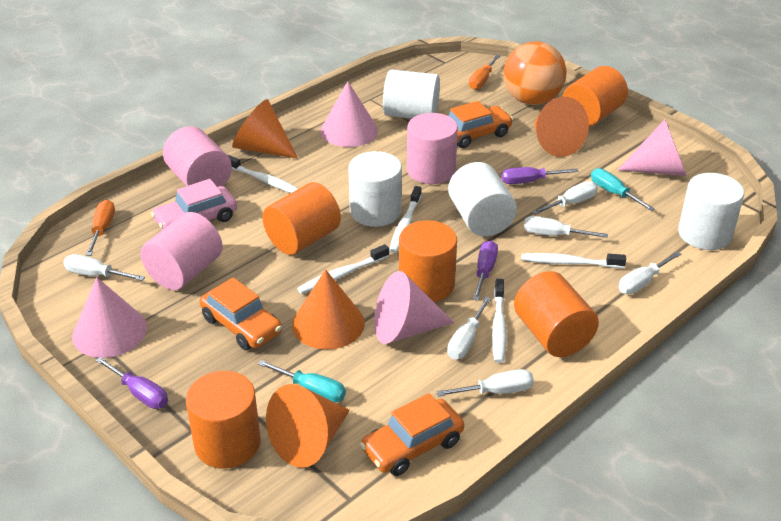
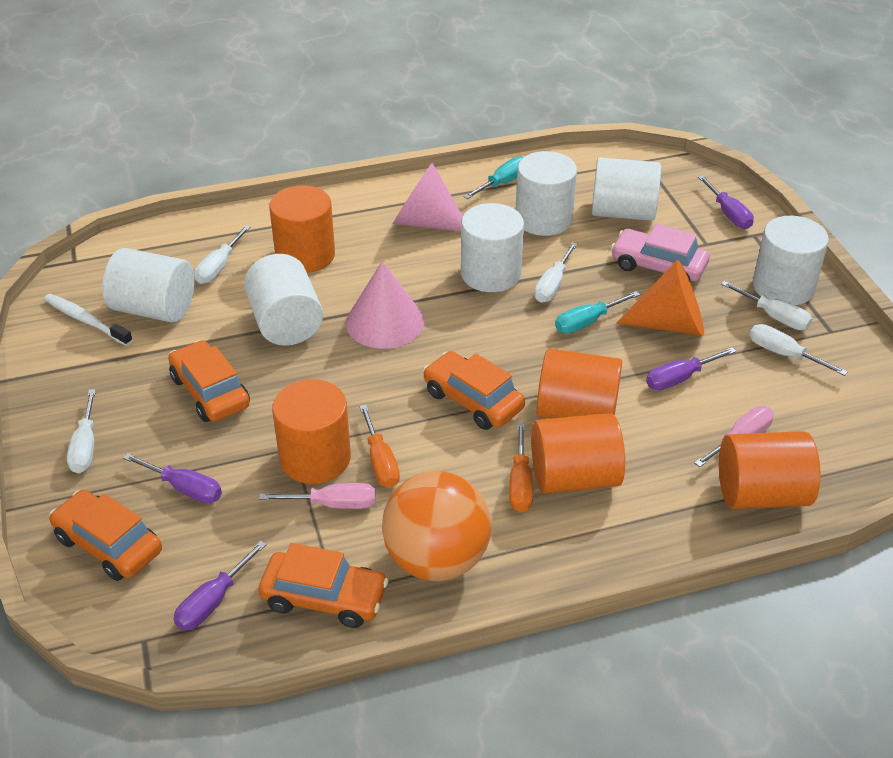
orange car: 3 -> 4
orange cone: 4 -> 1
pink cone: 4 -> 2
pink cylinder: 3 -> 0
pink screwdriver: 0 -> 2
purple screwdriver: 3 -> 4
white cylinder: 4 -> 6
white screwdriver: 6 -> 5
white toothbrush: 5 -> 1

